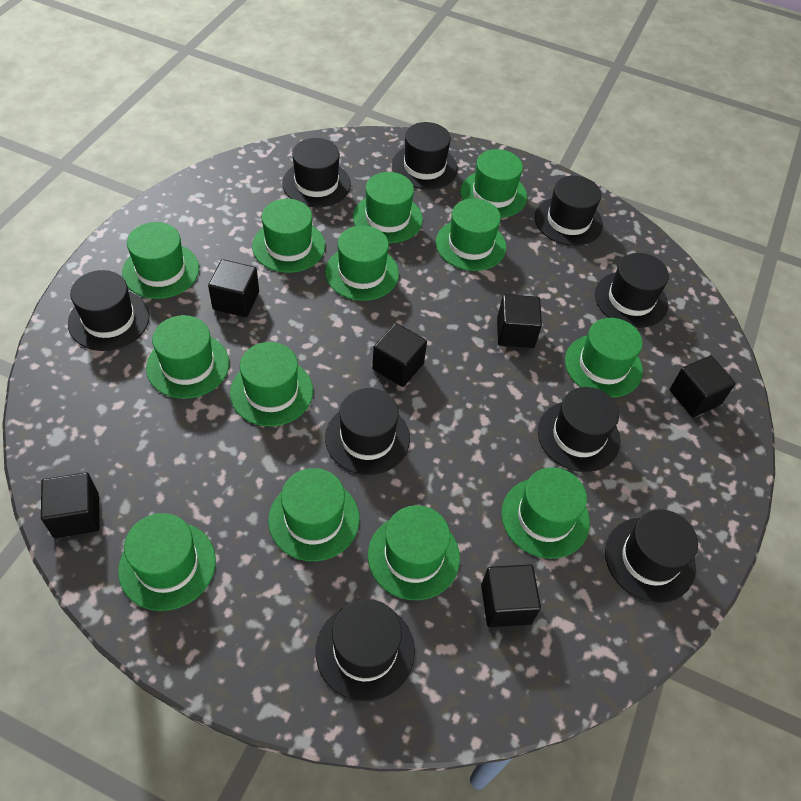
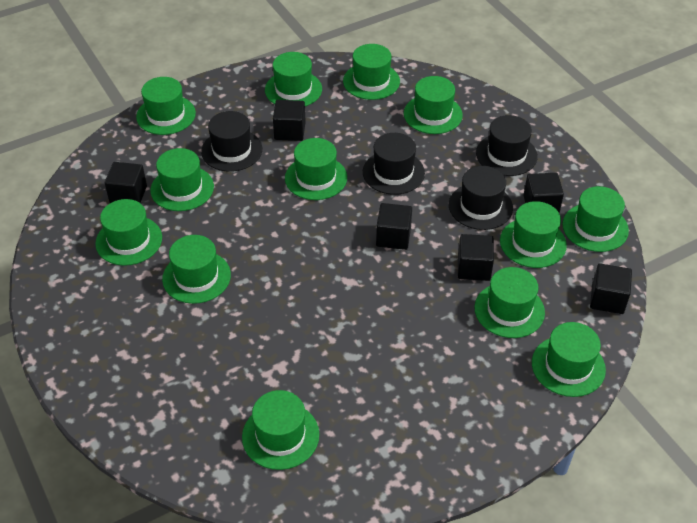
black hat: 9 -> 4

